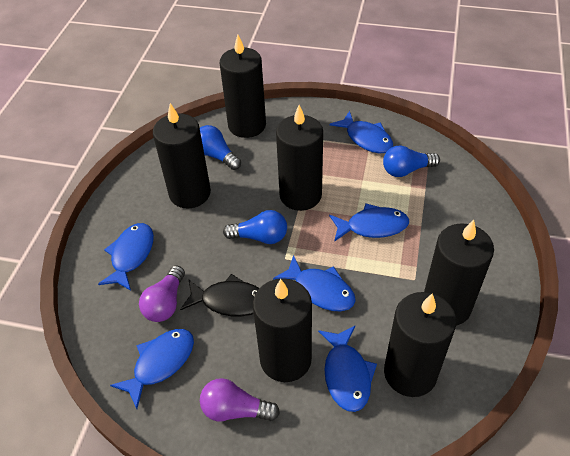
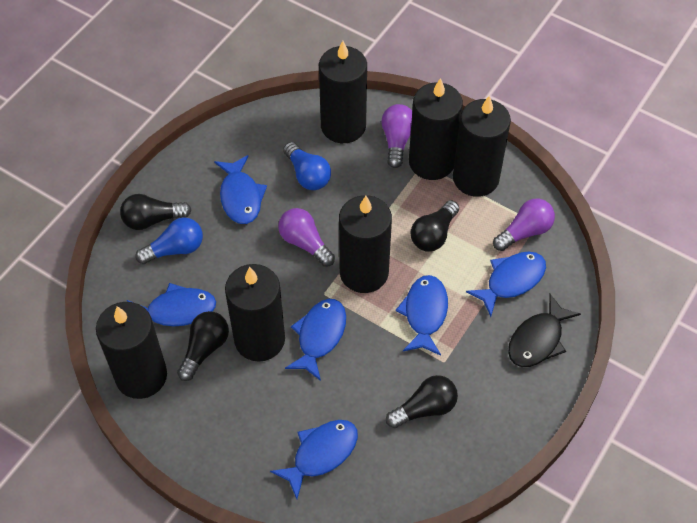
black light bulb: 0 -> 4
blue light bulb: 3 -> 2
purple light bulb: 2 -> 3

